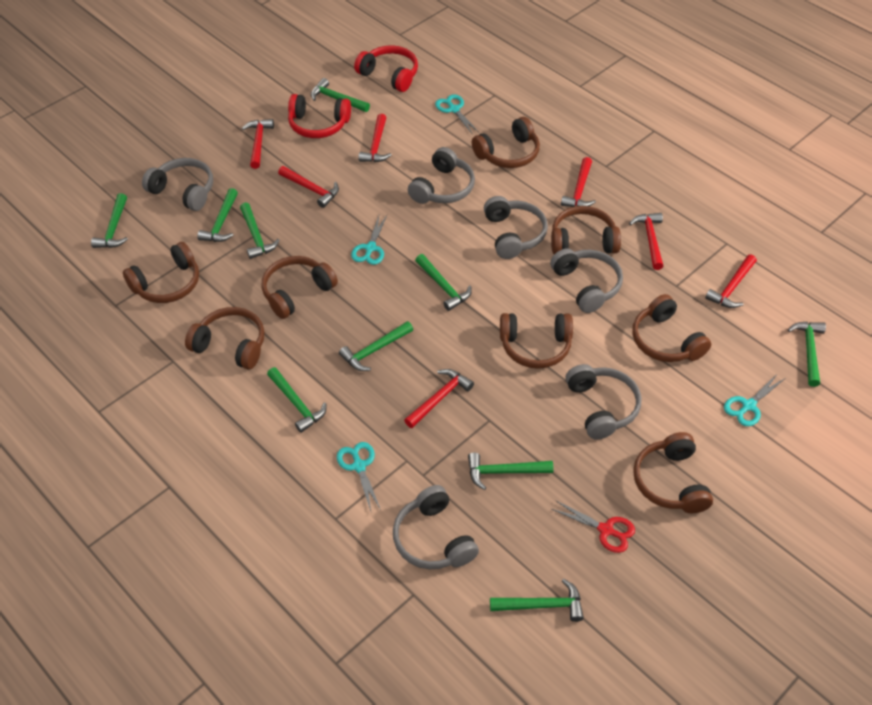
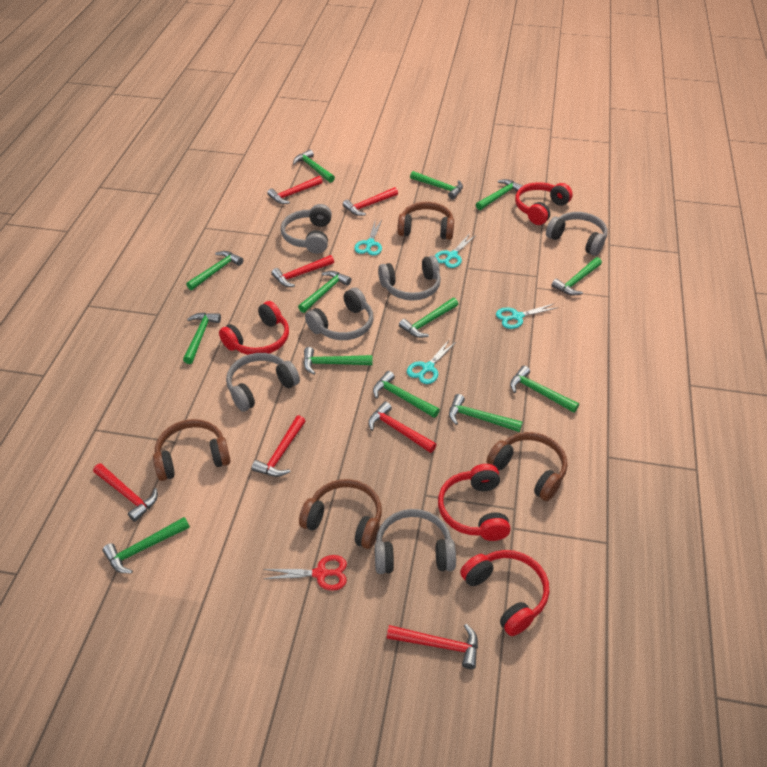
brown headphones: 8 -> 4
green hammer: 10 -> 13
red headphones: 2 -> 4

